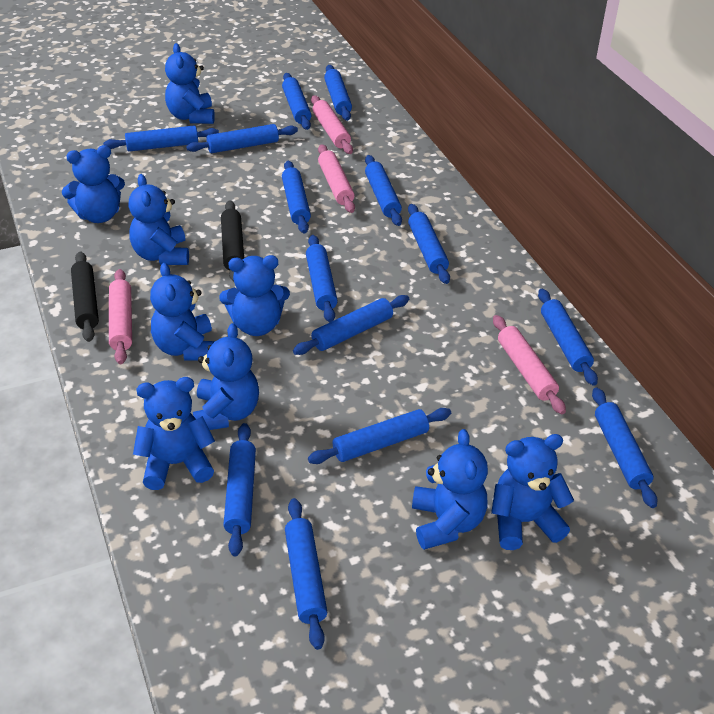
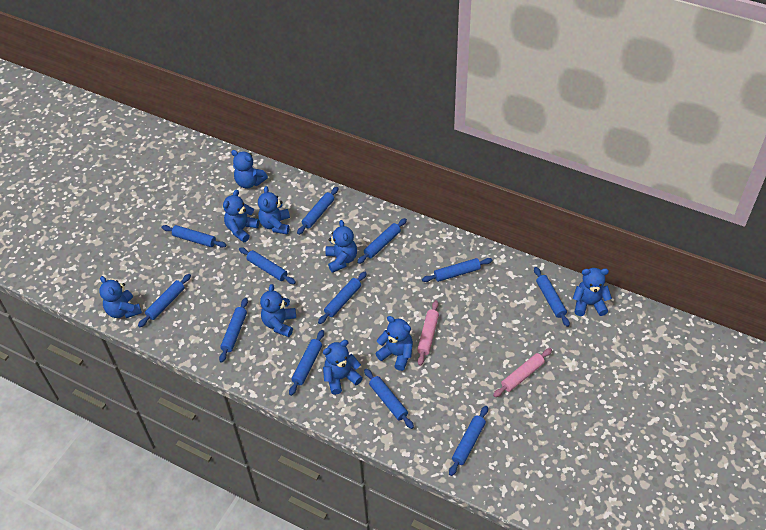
black rolling pin: 2 -> 0
blue rolling pin: 14 -> 12
pink rolling pin: 4 -> 2

